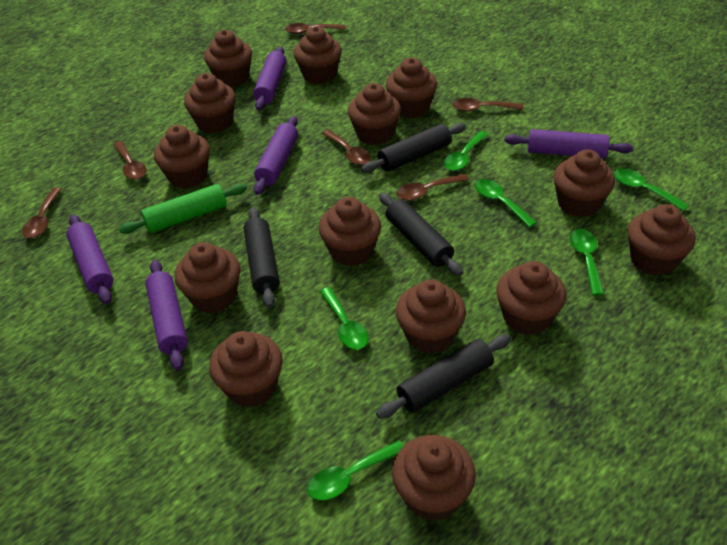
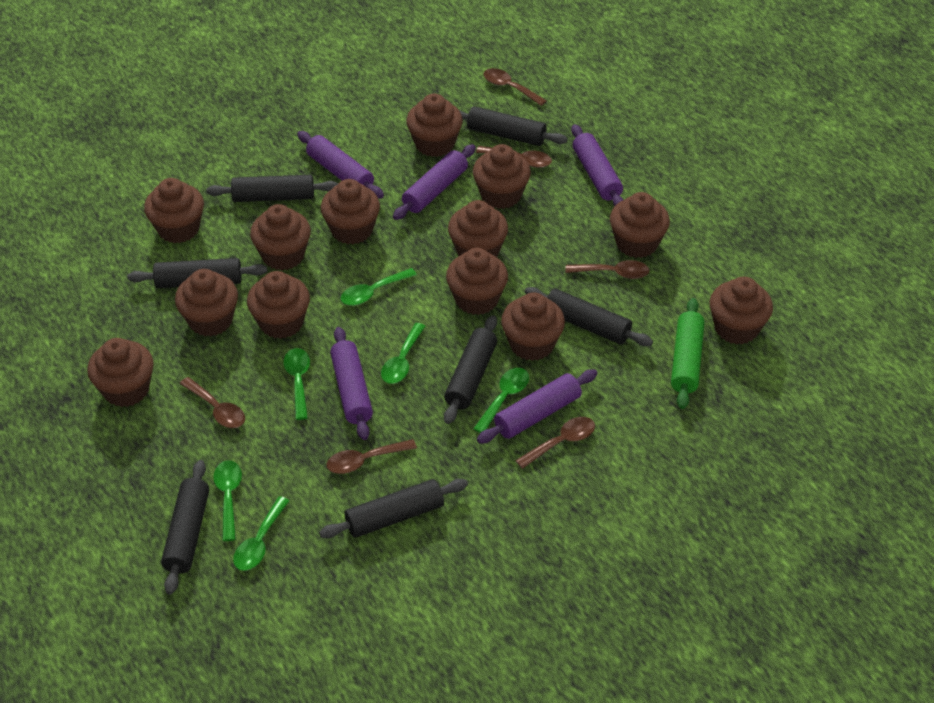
black rolling pin: 4 -> 7
brown cupcake: 14 -> 13

